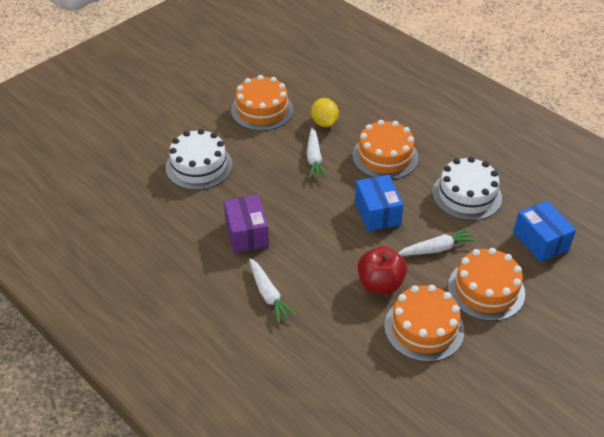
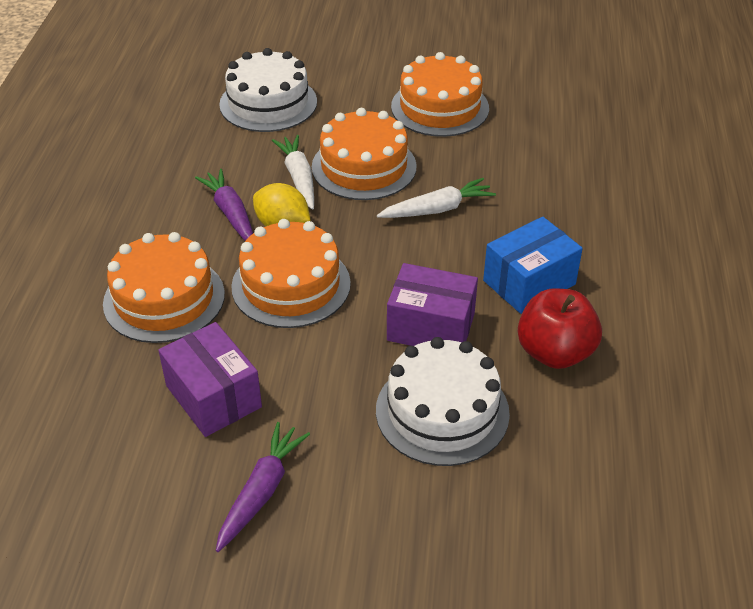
blue box: 2 -> 1
purple box: 1 -> 2
purple carrot: 0 -> 2
white carrot: 3 -> 2

